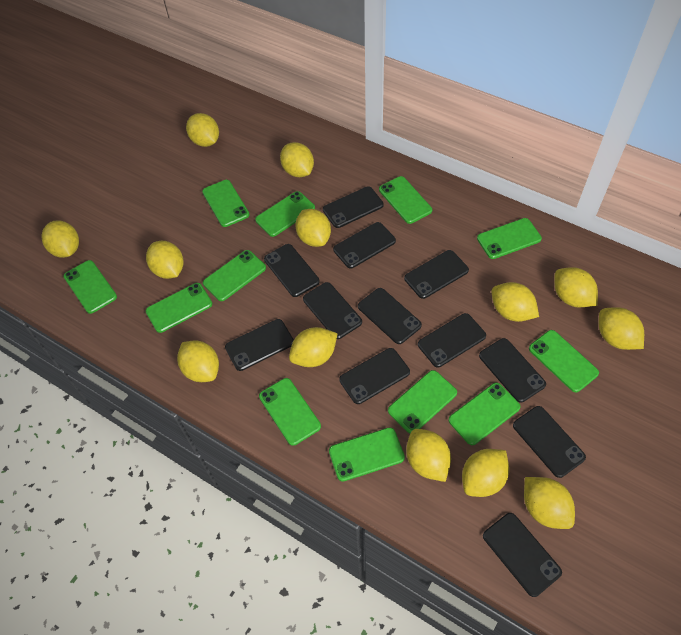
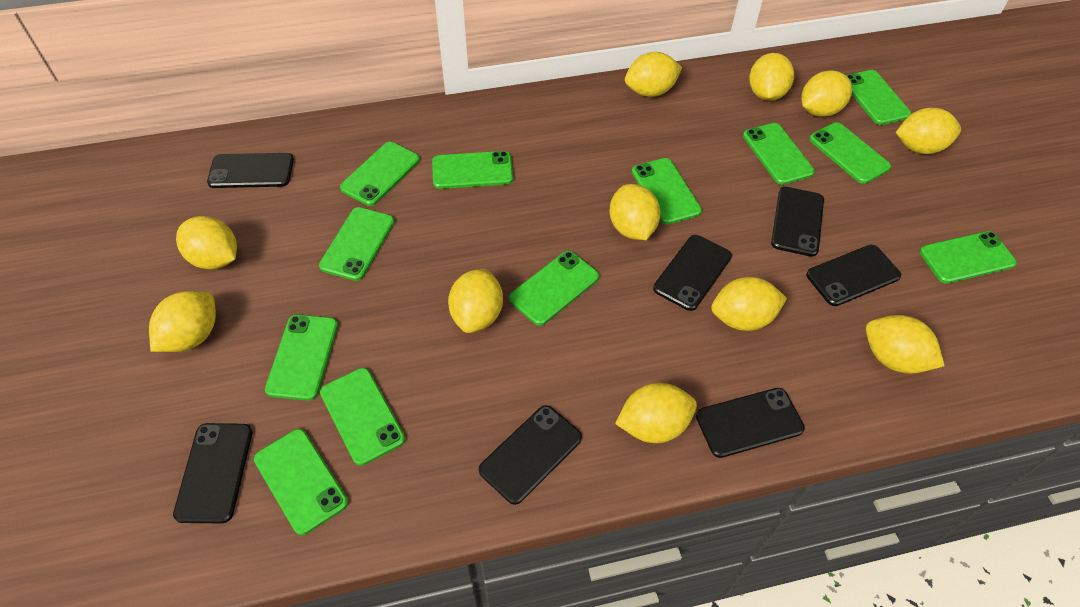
black phone: 12 -> 7
yellow lemon: 13 -> 11

